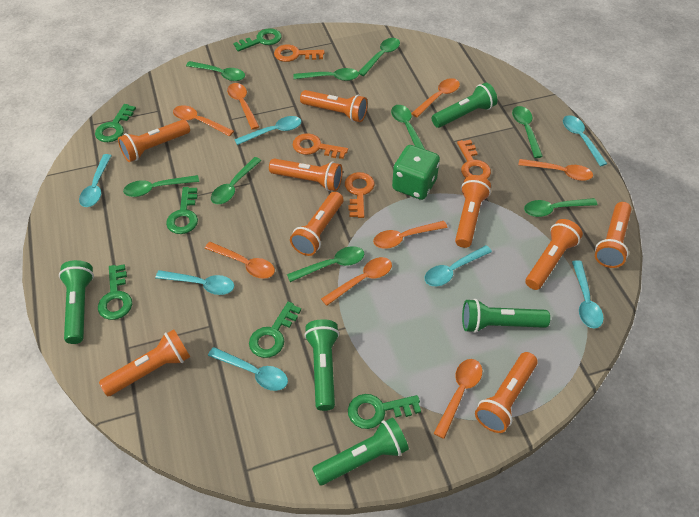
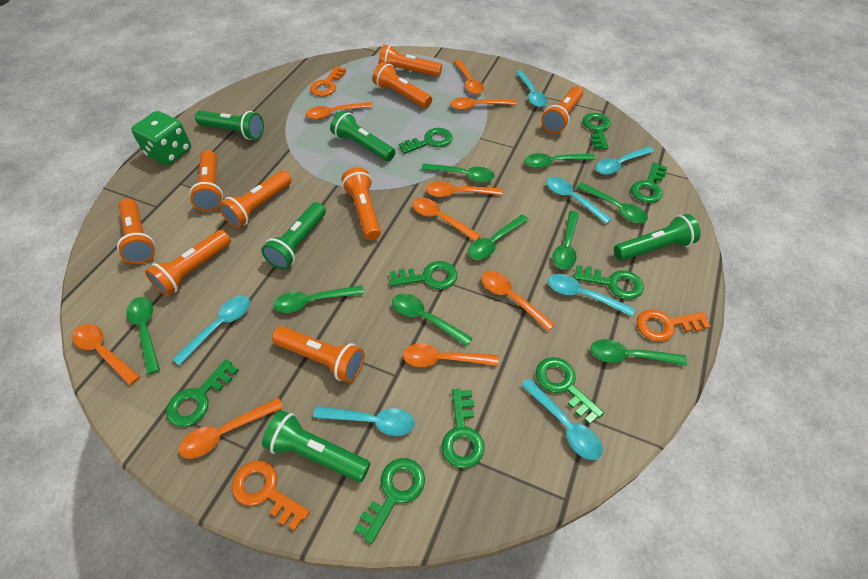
green key: 6 -> 9
orange key: 4 -> 3
orange spoon: 8 -> 9

